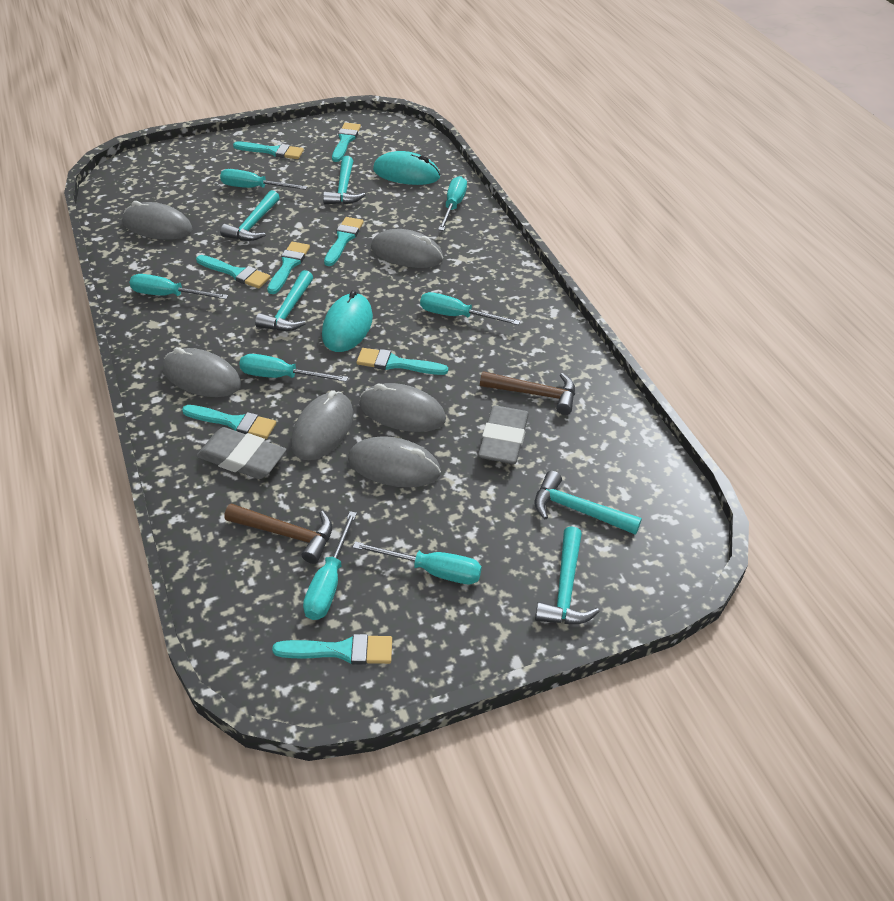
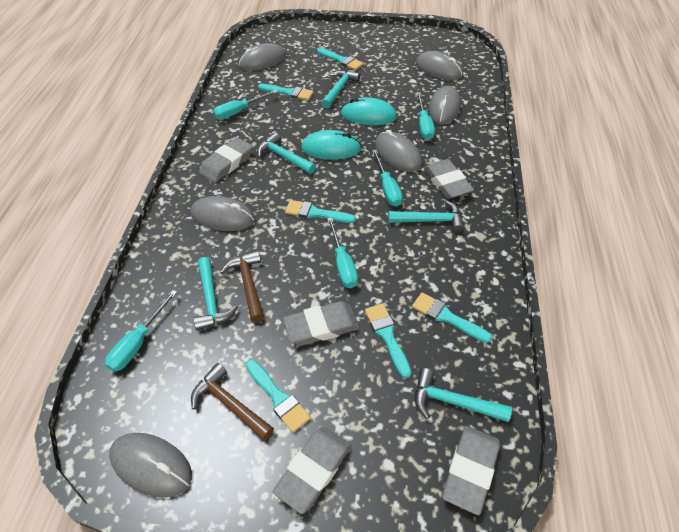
grey eraser: 2 -> 5
turquoise brush: 8 -> 6
turquoise screwdriver: 7 -> 5

